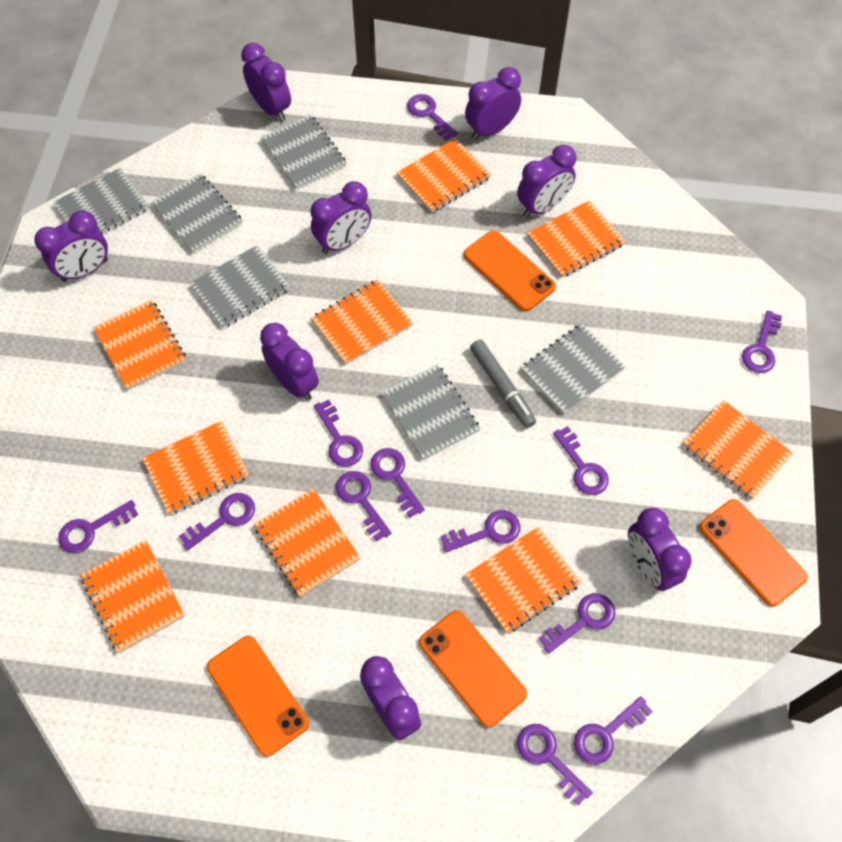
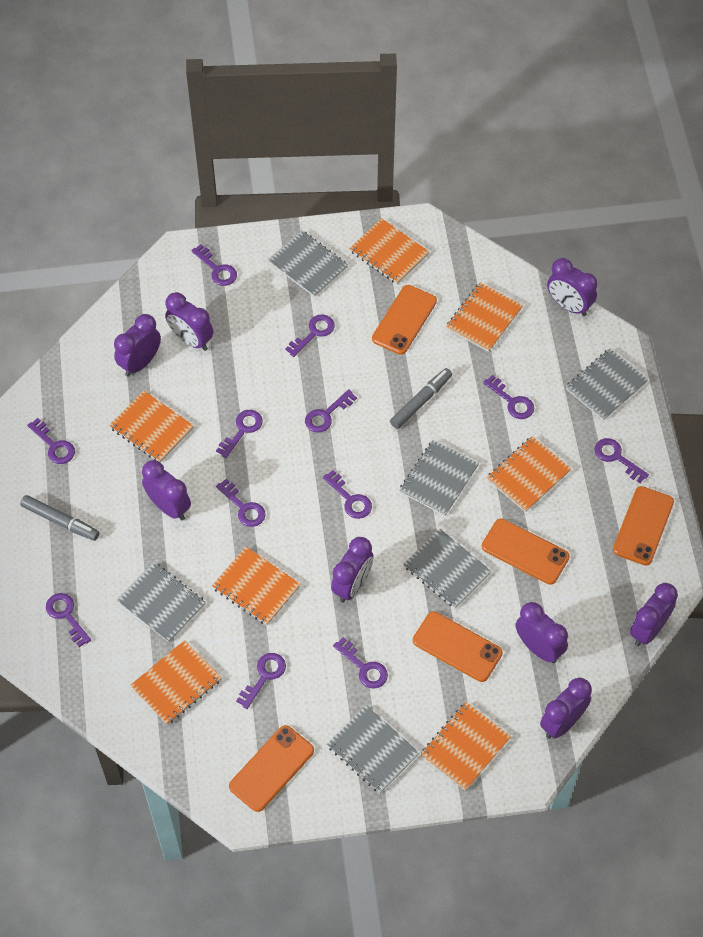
grey marker: 1 -> 2
orange notebook: 9 -> 7
orange phone: 4 -> 5

